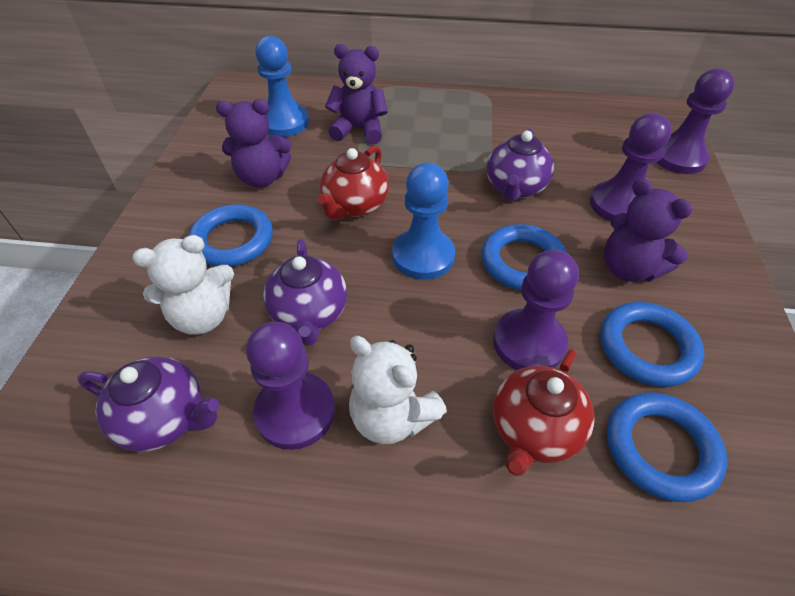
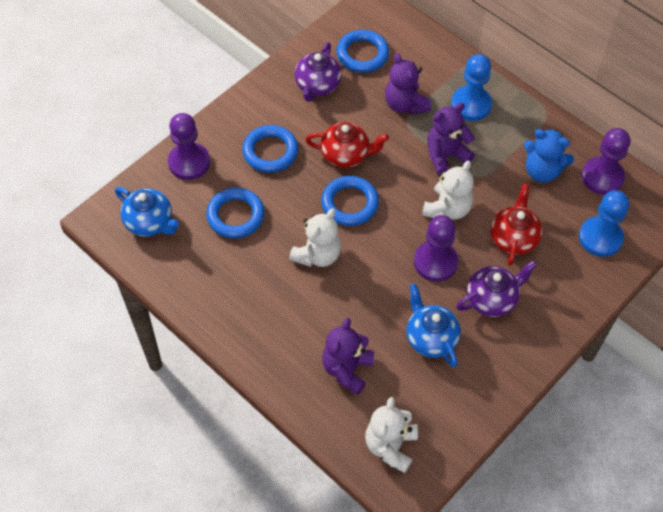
blue teapot: 0 -> 2
blue teddy bear: 0 -> 1
purple pawn: 4 -> 3
purple teapot: 3 -> 2
white teddy bear: 2 -> 3

